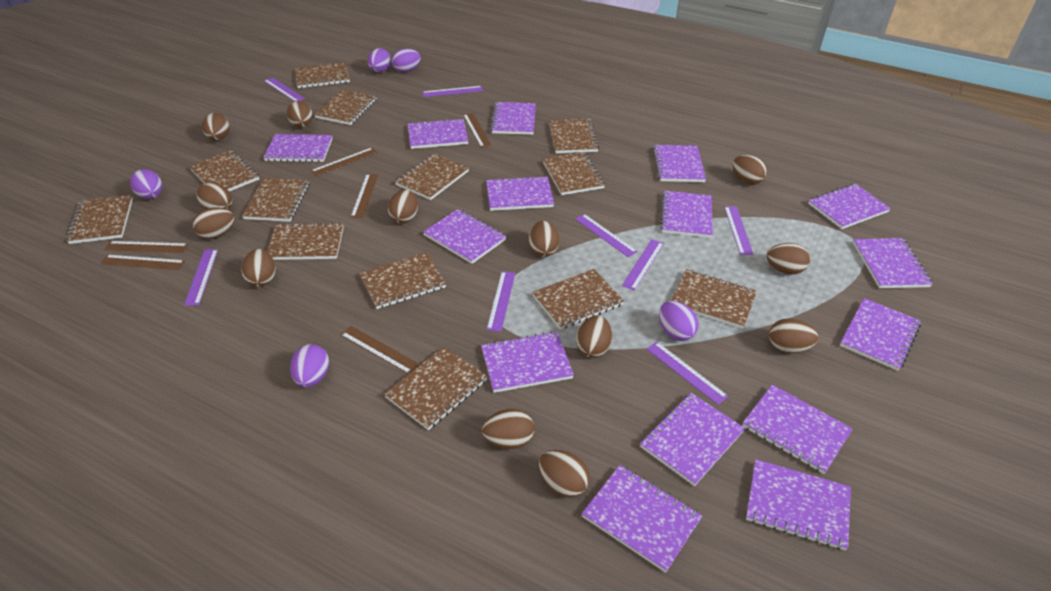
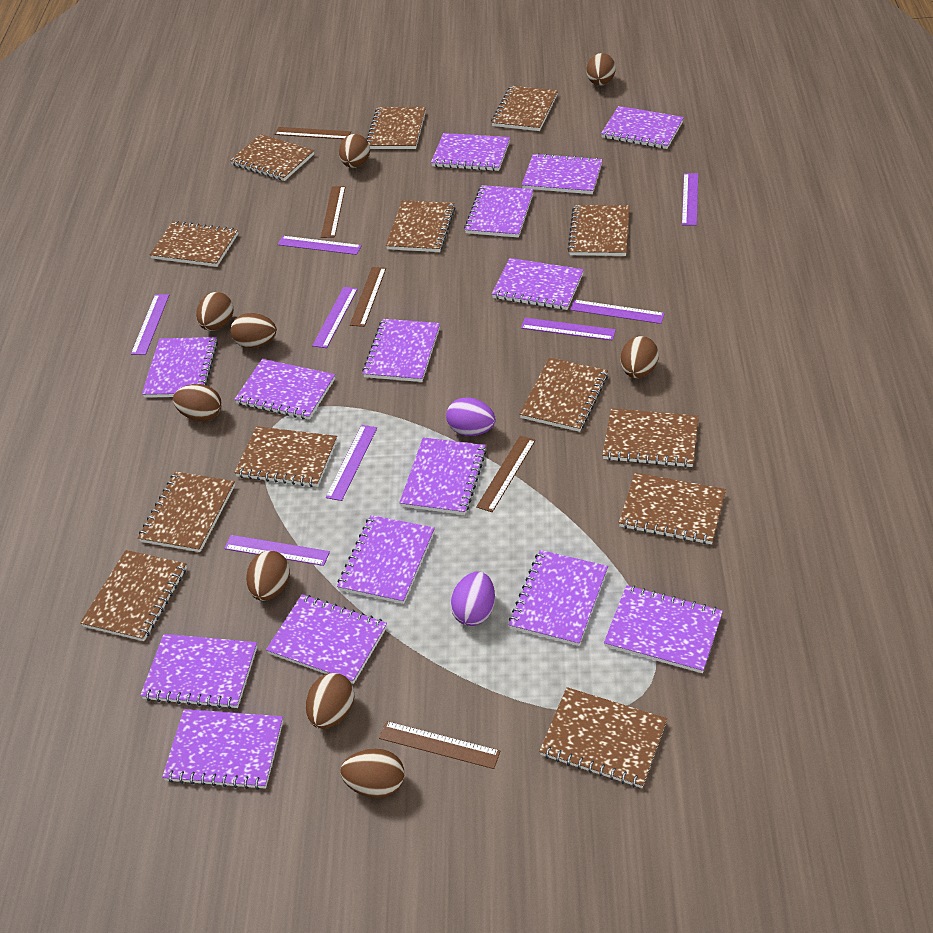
brown egg: 13 -> 9
brown ruler: 6 -> 5
purple egg: 5 -> 2

